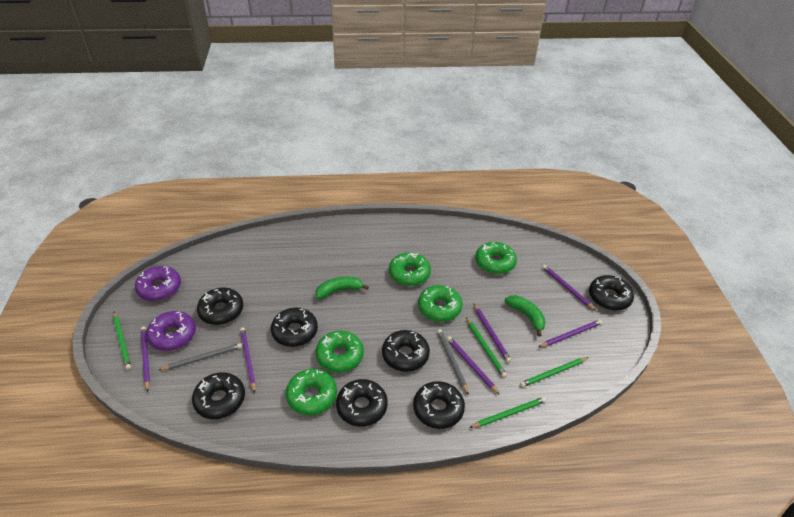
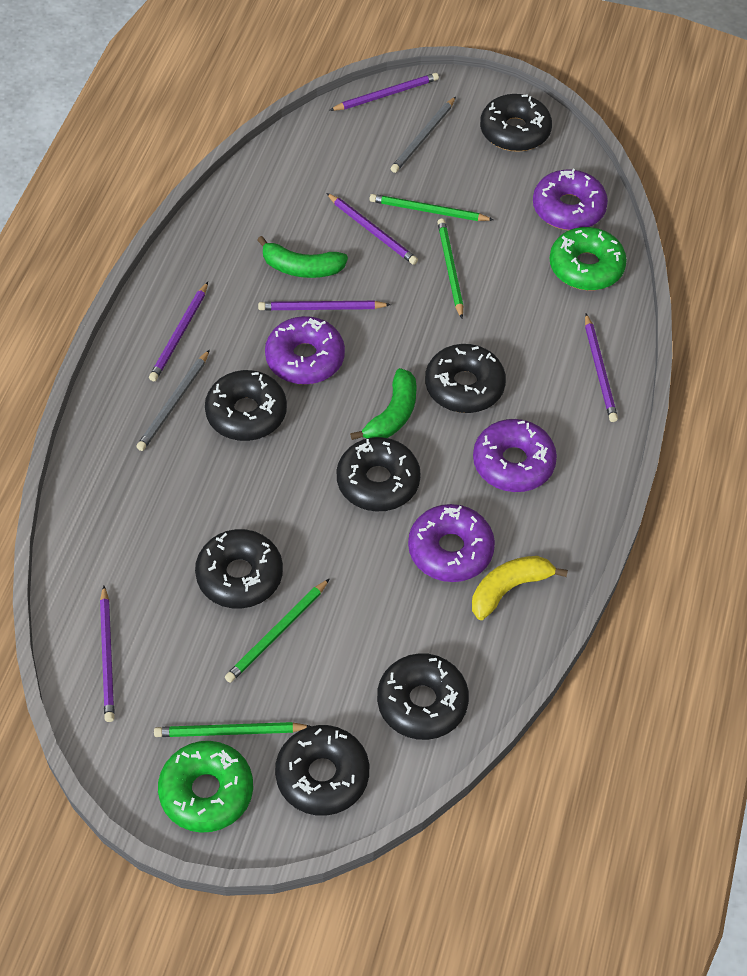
green donut: 5 -> 2
purple donut: 2 -> 4
yellow banana: 0 -> 1

